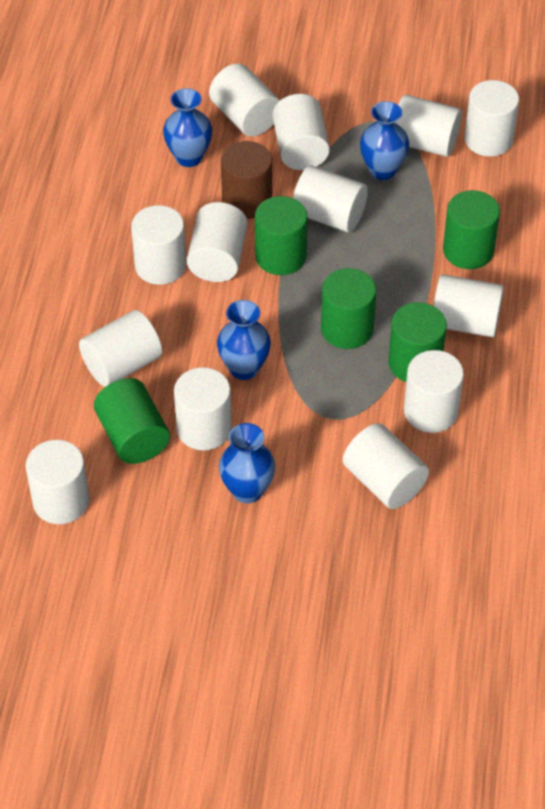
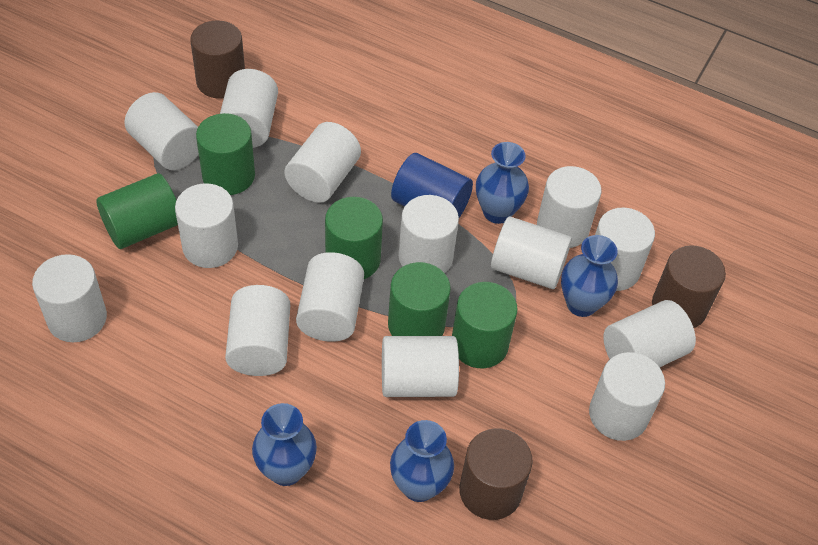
blue cylinder: 0 -> 1
brown cylinder: 1 -> 3
white cylinder: 13 -> 14

